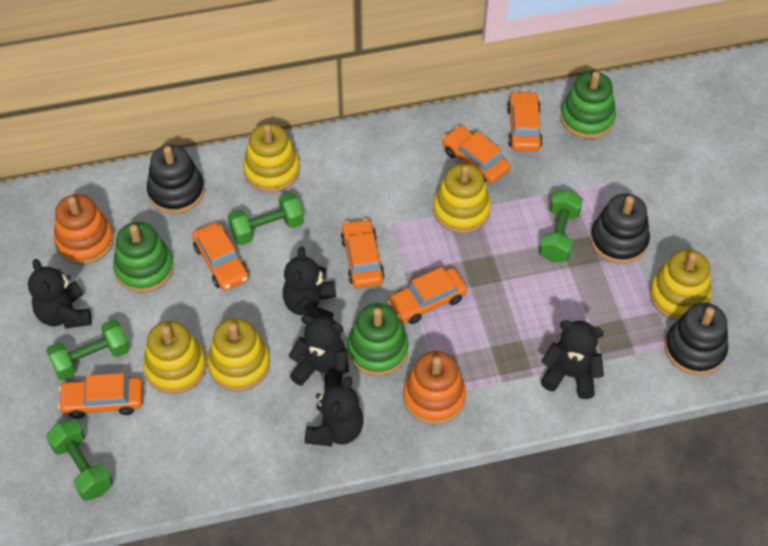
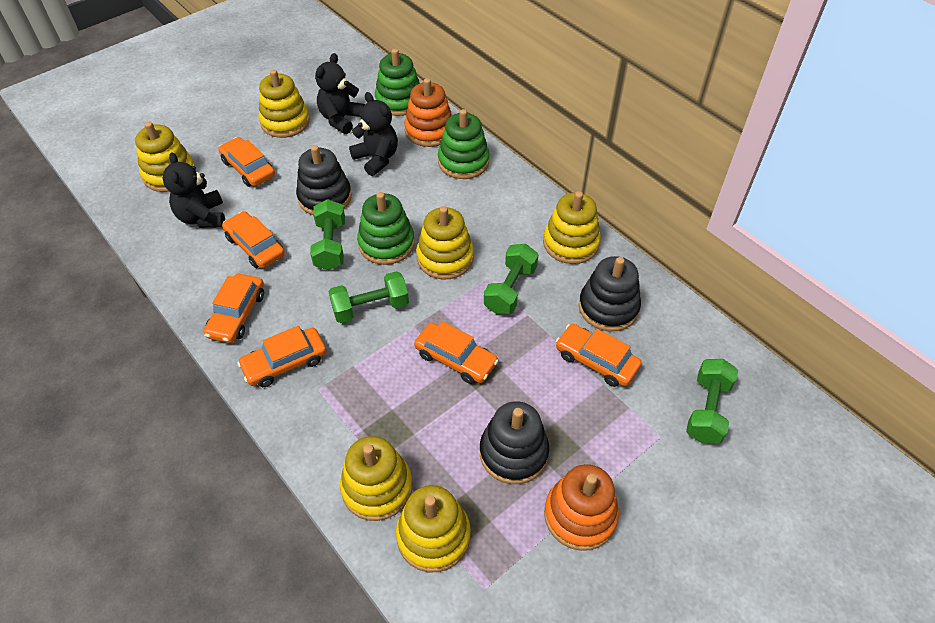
black teddy bear: 5 -> 3
yellow stacking toy: 5 -> 6

